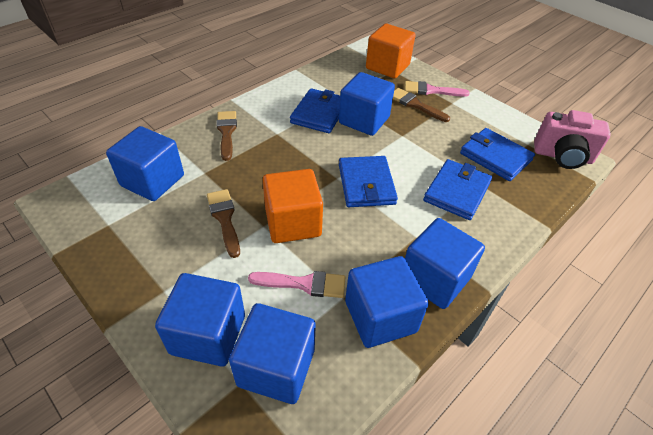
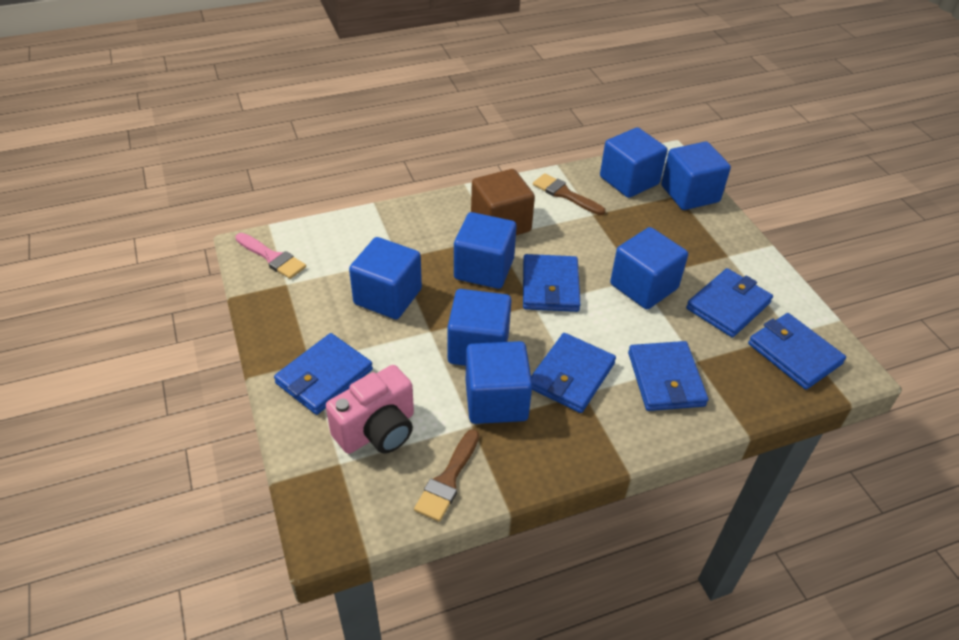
blue cube: 6 -> 7
blue wallet: 4 -> 6
brown brush: 3 -> 2
brown cube: 0 -> 1
orange cube: 2 -> 0
pink brush: 2 -> 1

